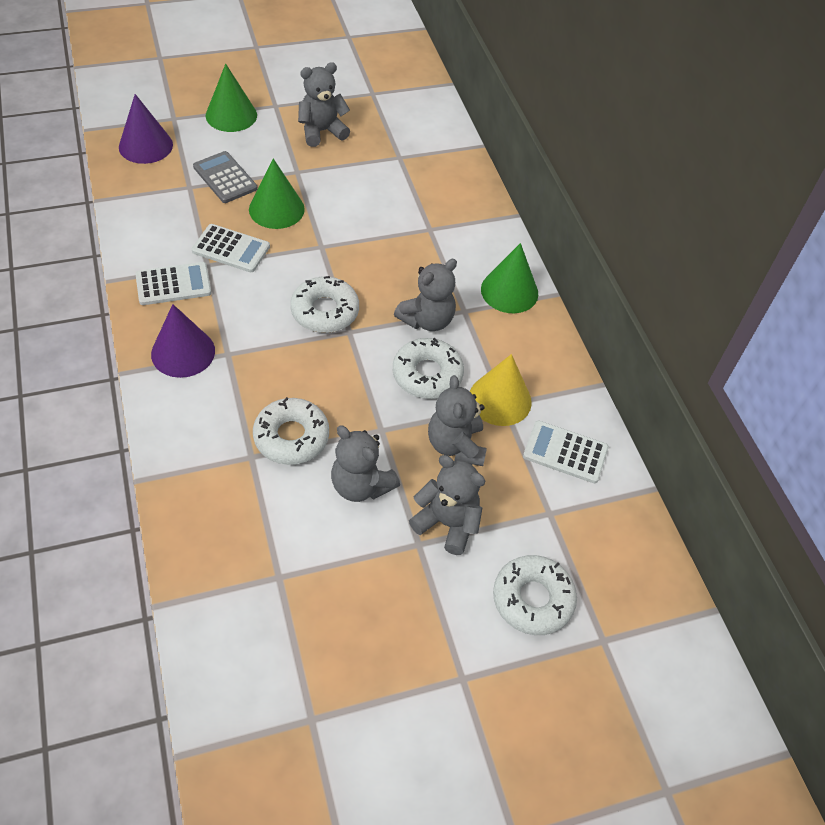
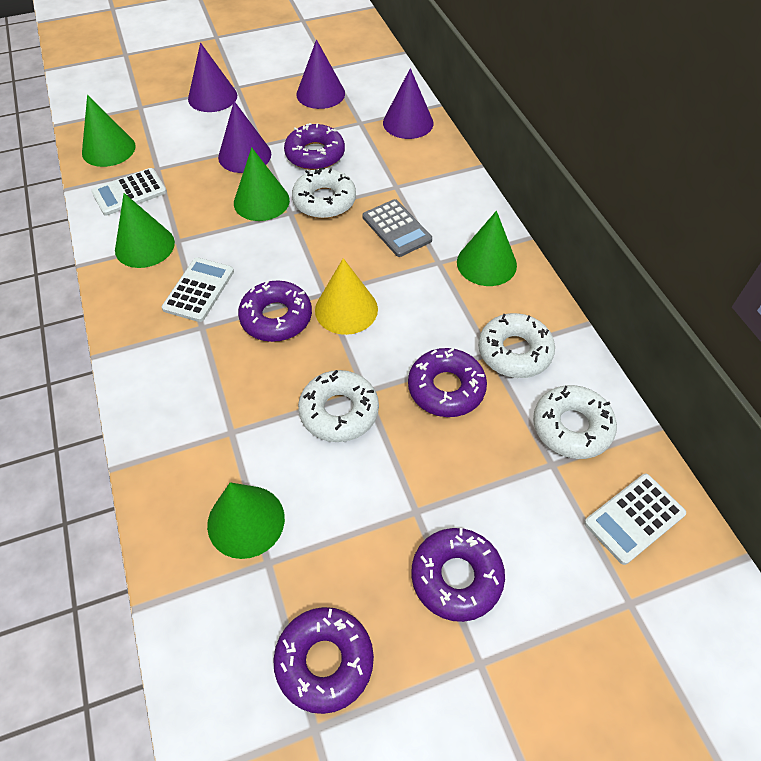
green cone: 3 -> 5
grey teddy bear: 5 -> 0
purple cone: 2 -> 4
purple donut: 0 -> 5

